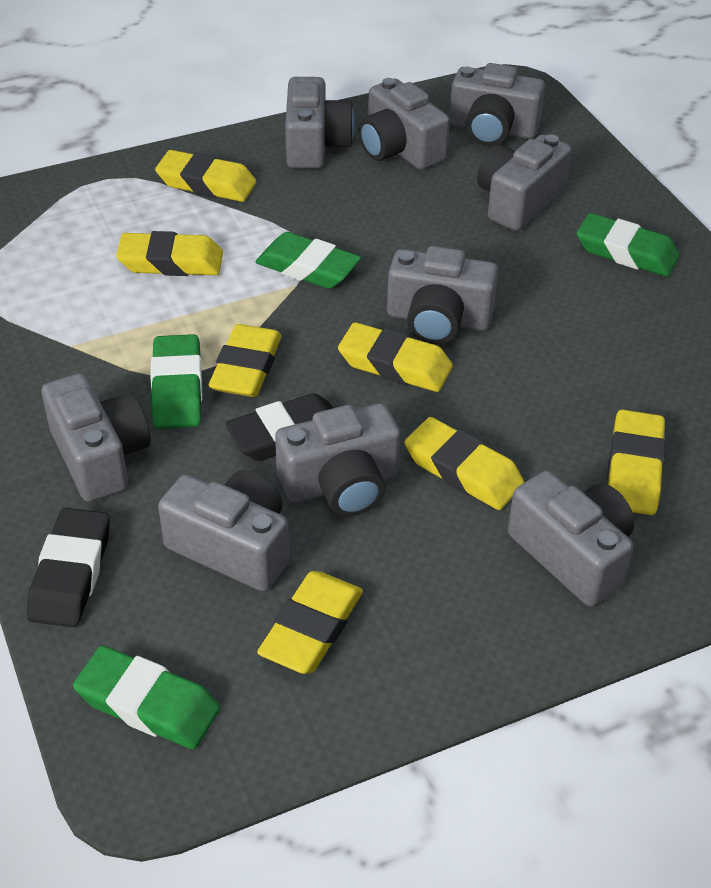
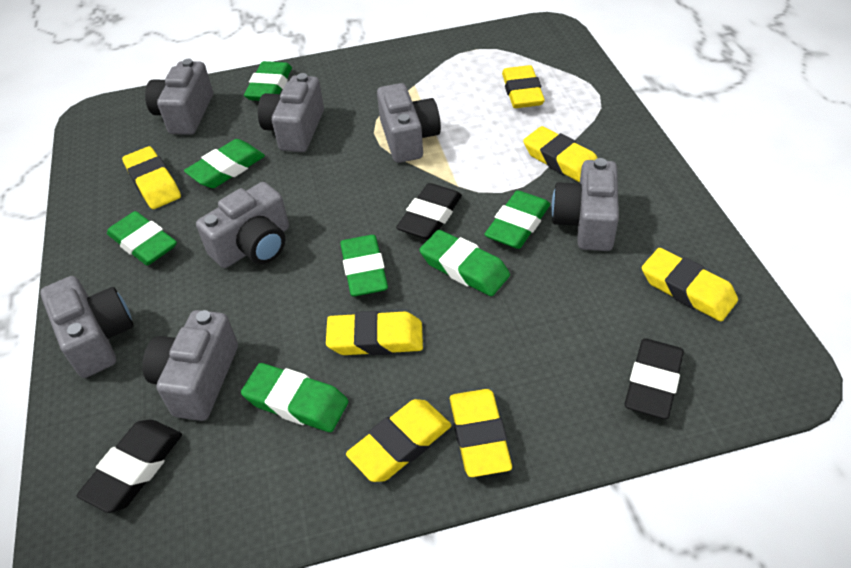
black eraser: 2 -> 3
green eraser: 4 -> 7
grey camera: 9 -> 7

